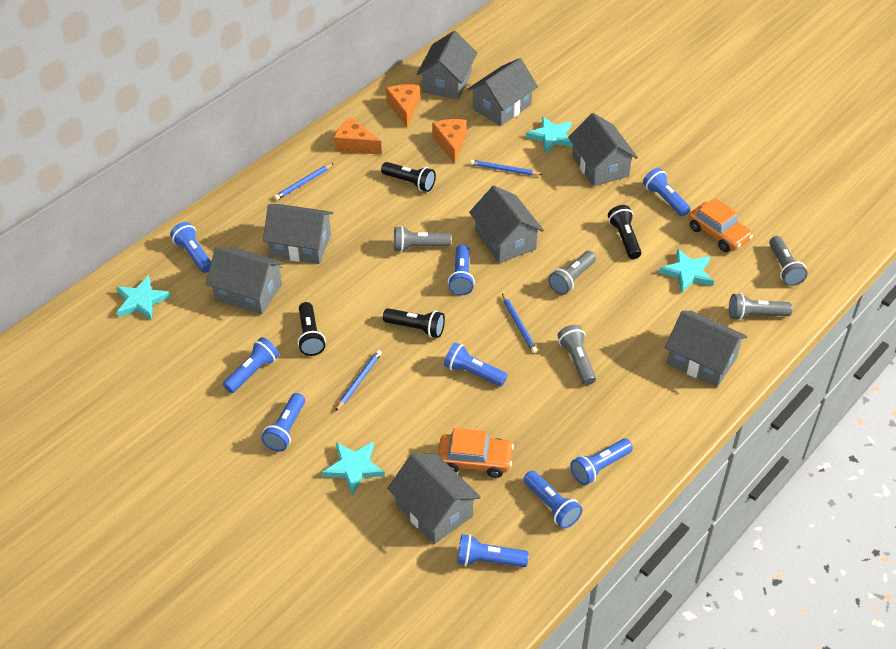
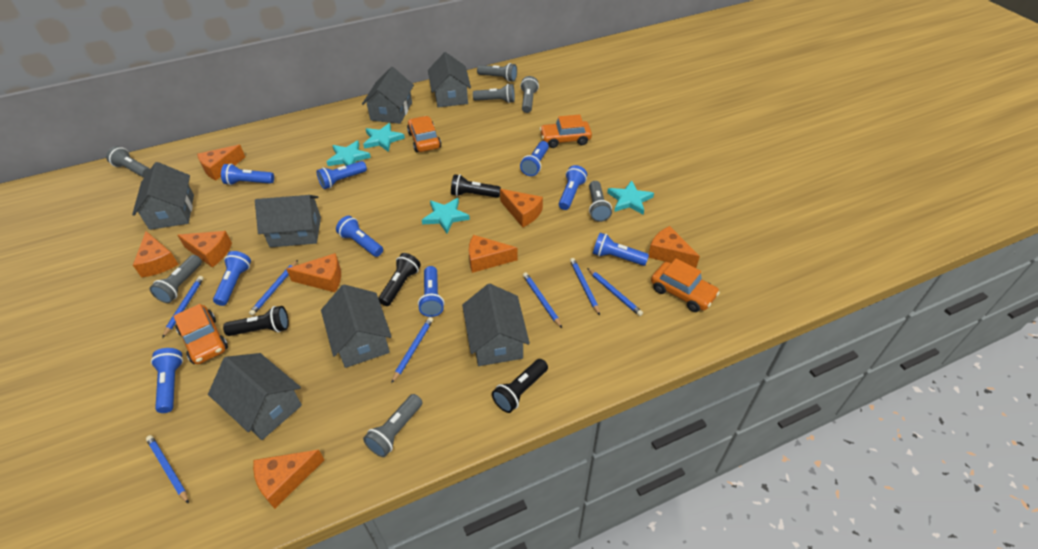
blue pencil: 4 -> 7
grey flashlight: 5 -> 7
grey house: 8 -> 7
orange car: 2 -> 4
orange cheese: 3 -> 8

